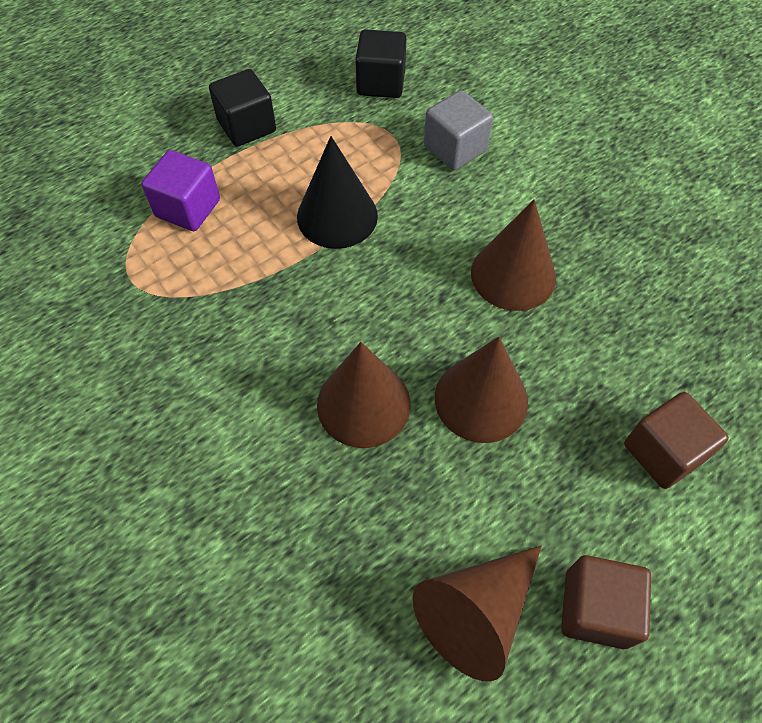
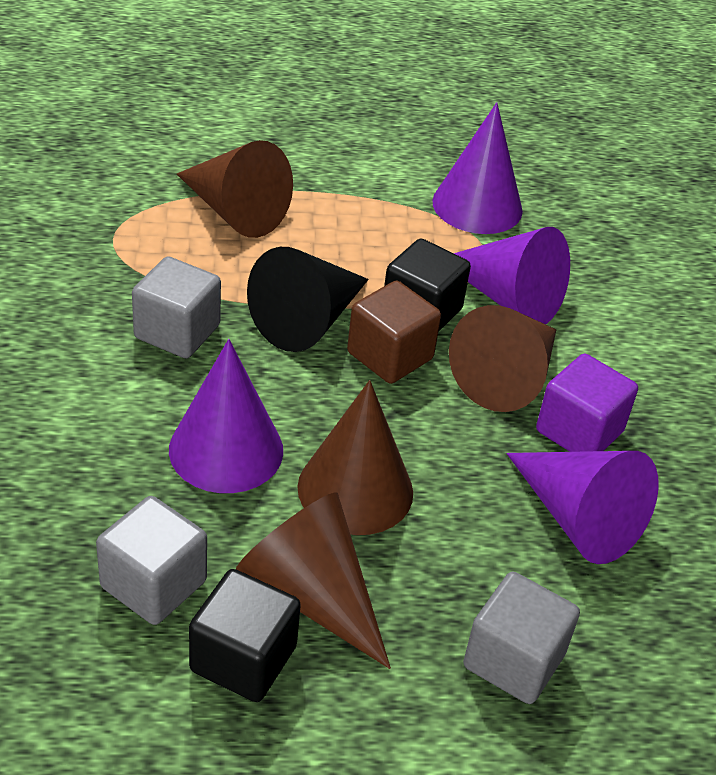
brown cube: 2 -> 1
grey cube: 1 -> 3
purple cone: 0 -> 4

